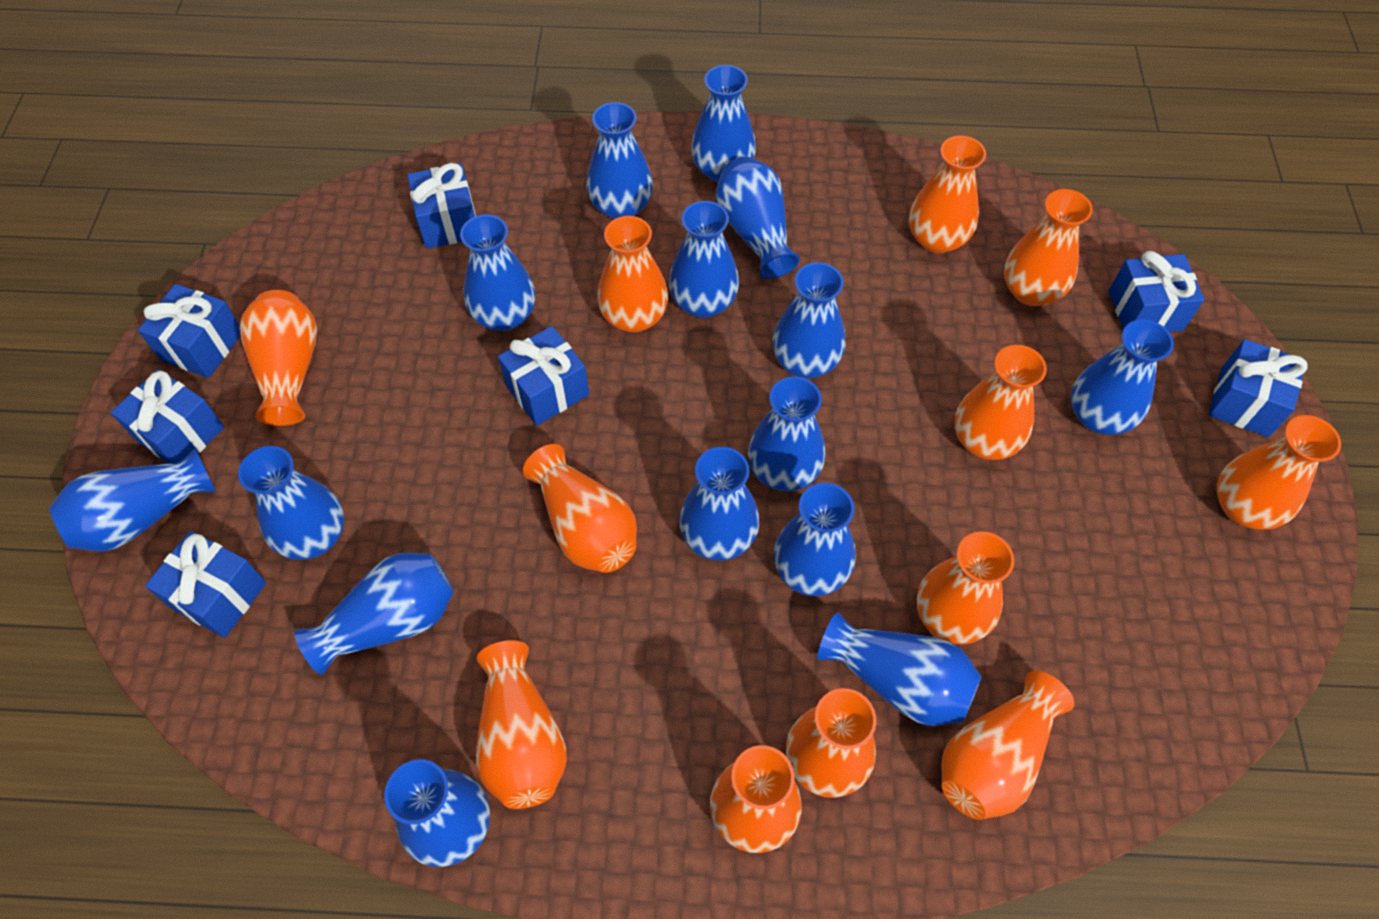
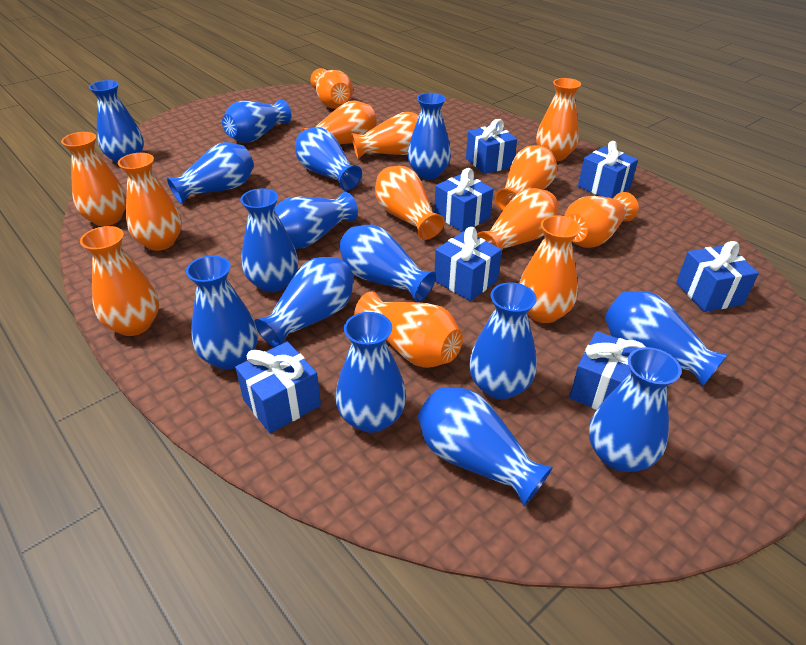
orange vase: 12 -> 13

